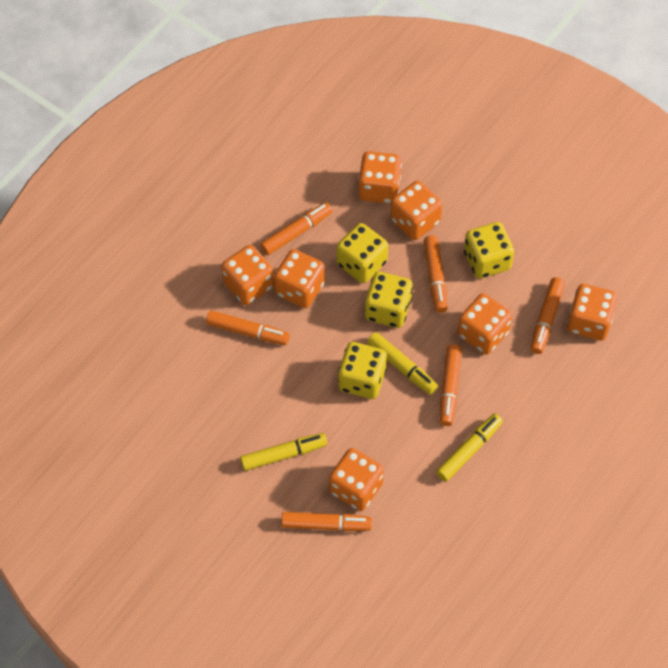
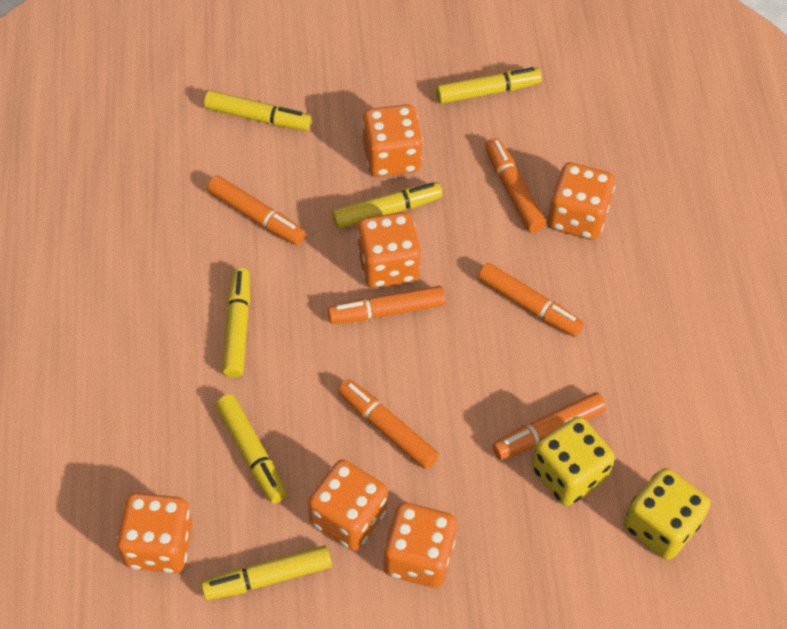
orange dice: 7 -> 6
yellow dice: 4 -> 2
yellow marker: 3 -> 6

